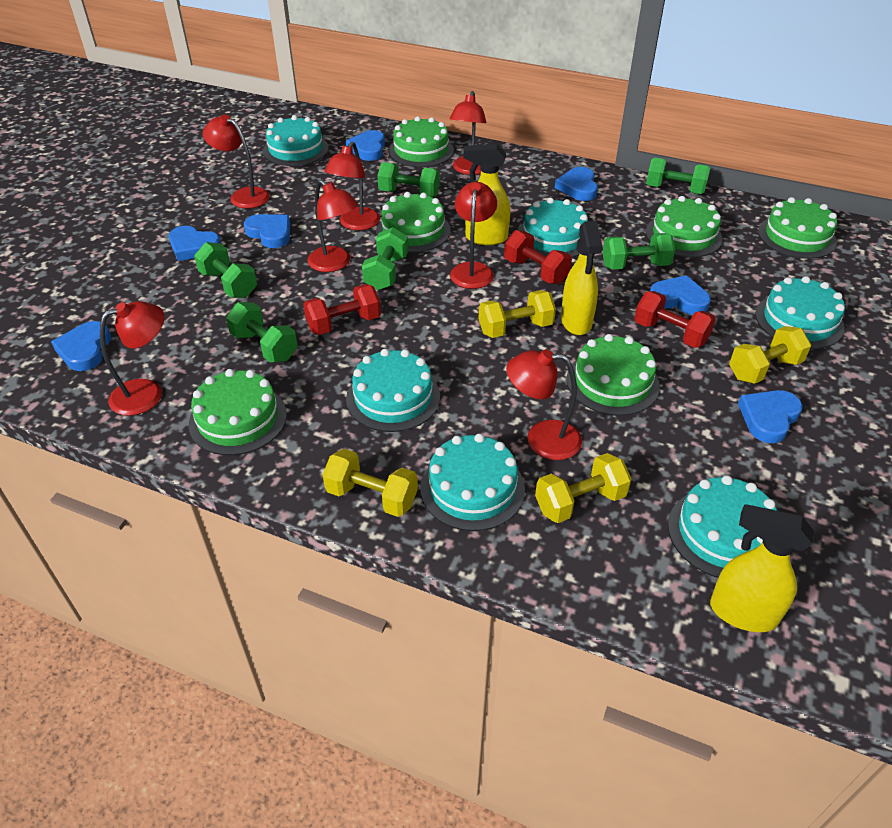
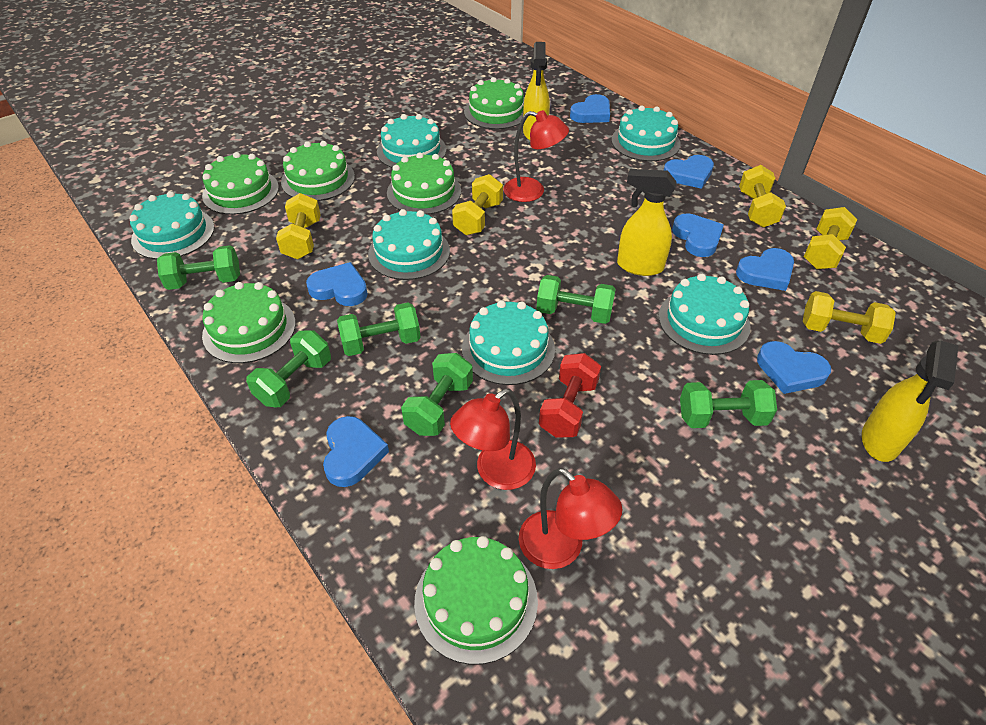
red dumbbell: 3 -> 1
red lamp: 7 -> 3
yellow dumbbell: 4 -> 5

